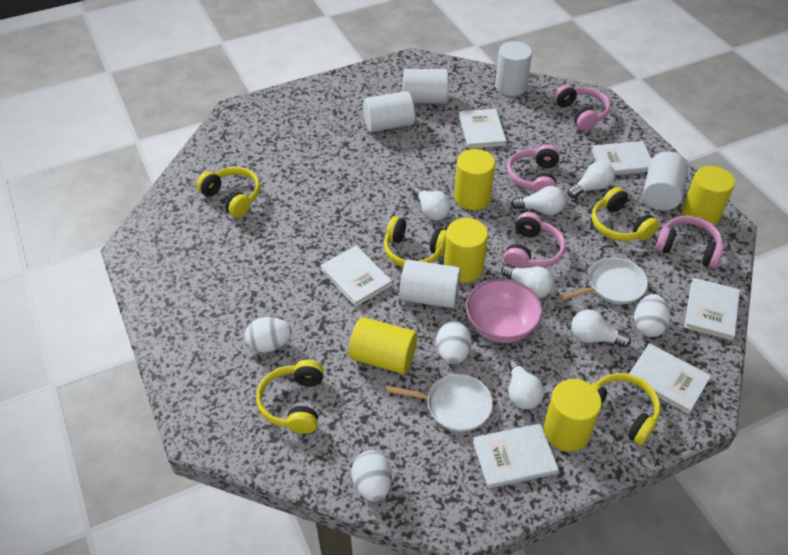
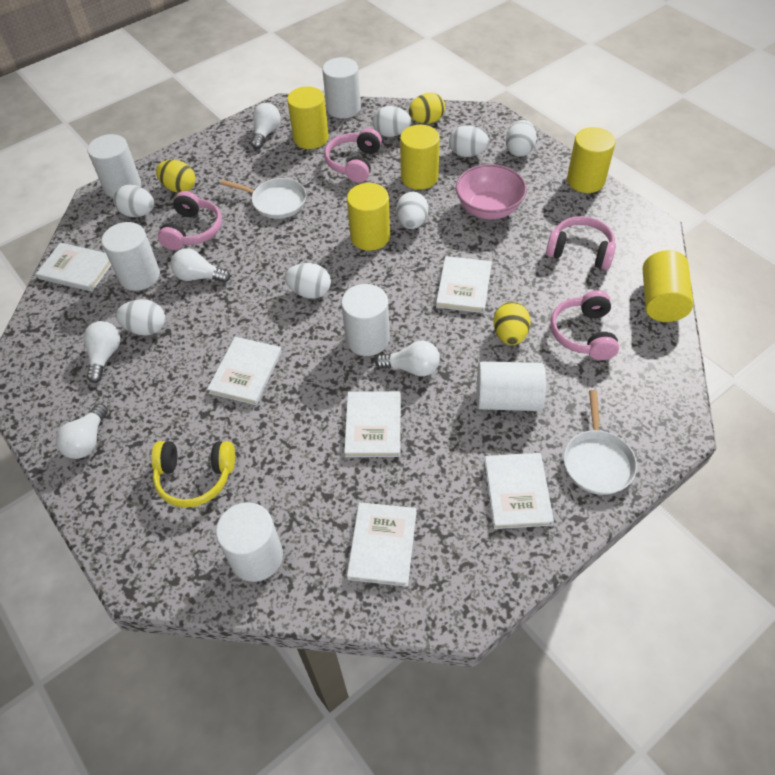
white cylinder: 5 -> 6
white egg: 4 -> 7
white light bulb: 6 -> 5
yellow egg: 0 -> 3
yellow headphones: 5 -> 1

